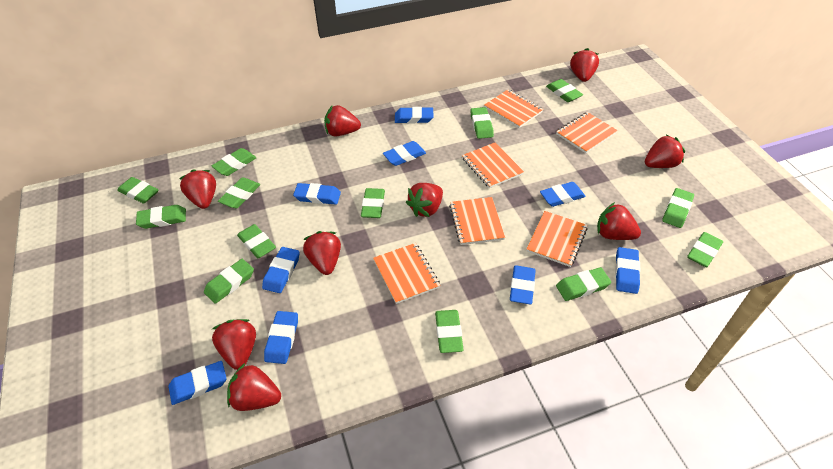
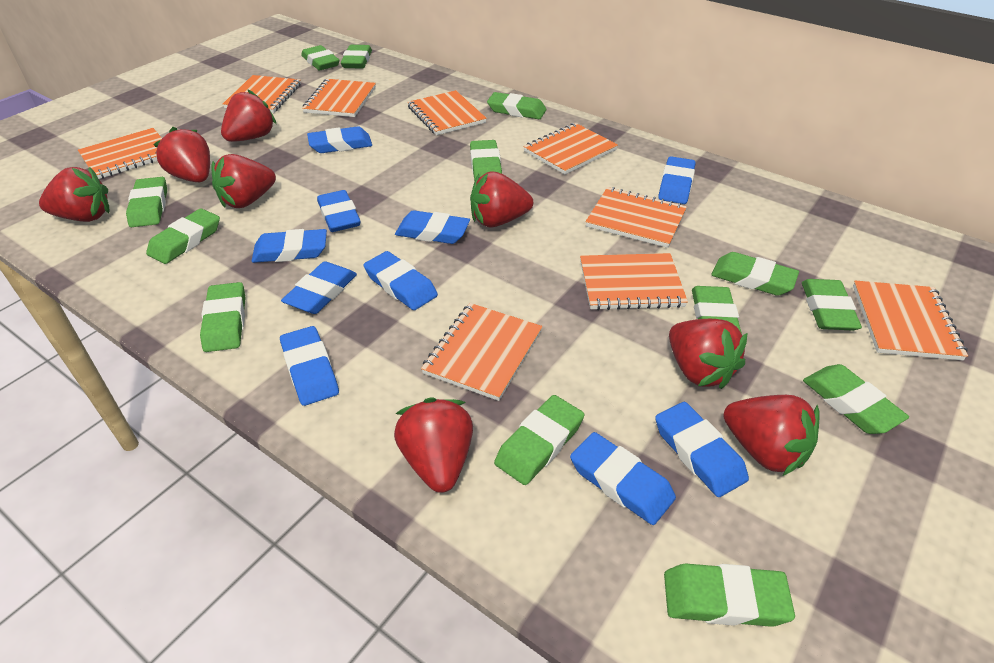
blue eraser: 9 -> 10
orange notebook: 6 -> 9
red strawberry: 9 -> 8

